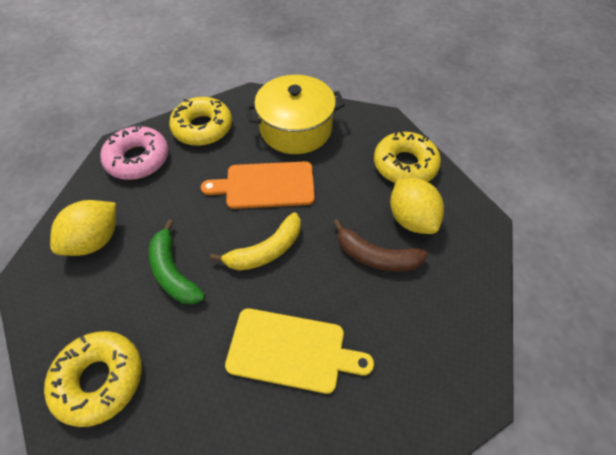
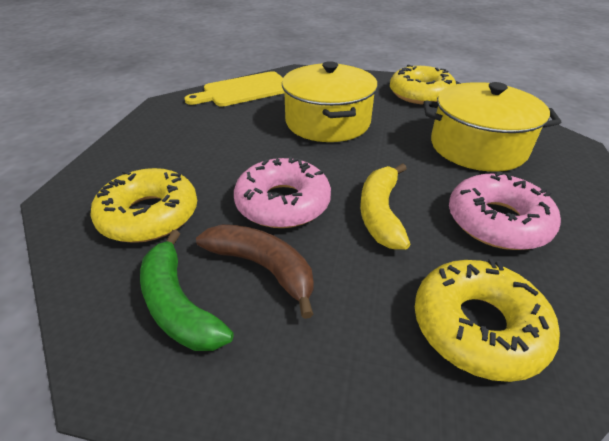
orange cutting board: 1 -> 0
pink donut: 1 -> 2
yellow lemon: 2 -> 0
yellow pot: 1 -> 2

